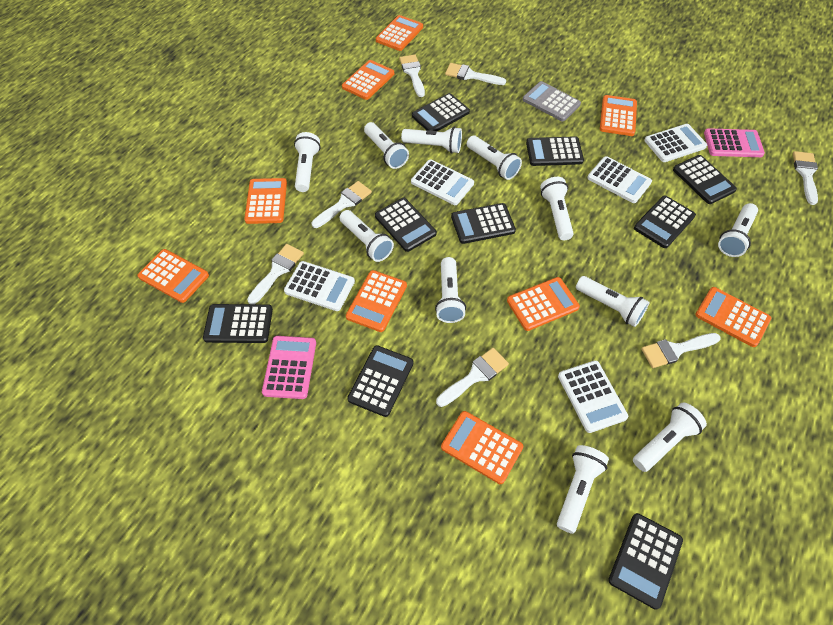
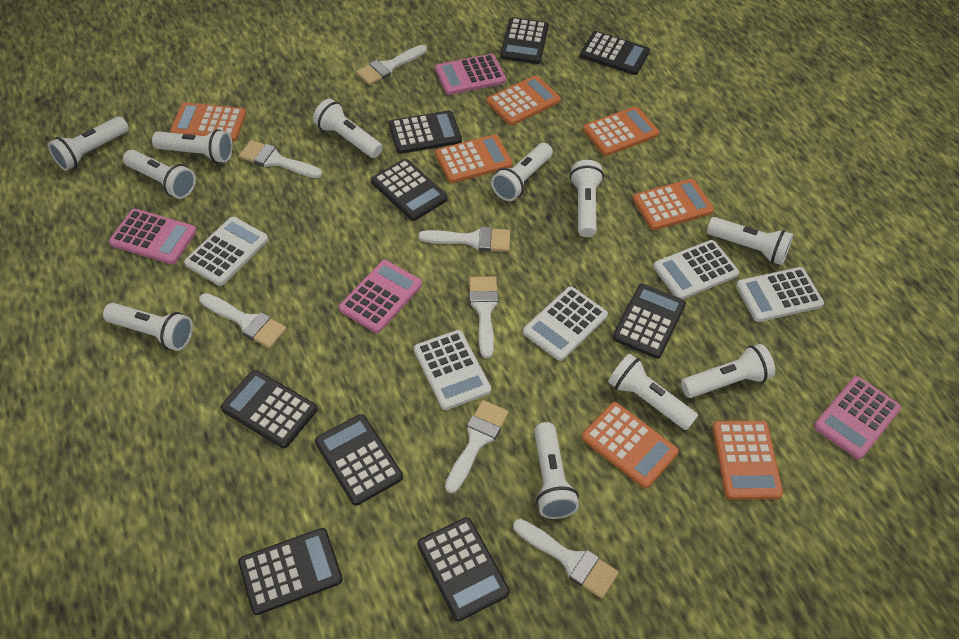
grey calculator: 1 -> 0
orange calculator: 9 -> 7
pink calculator: 2 -> 4

